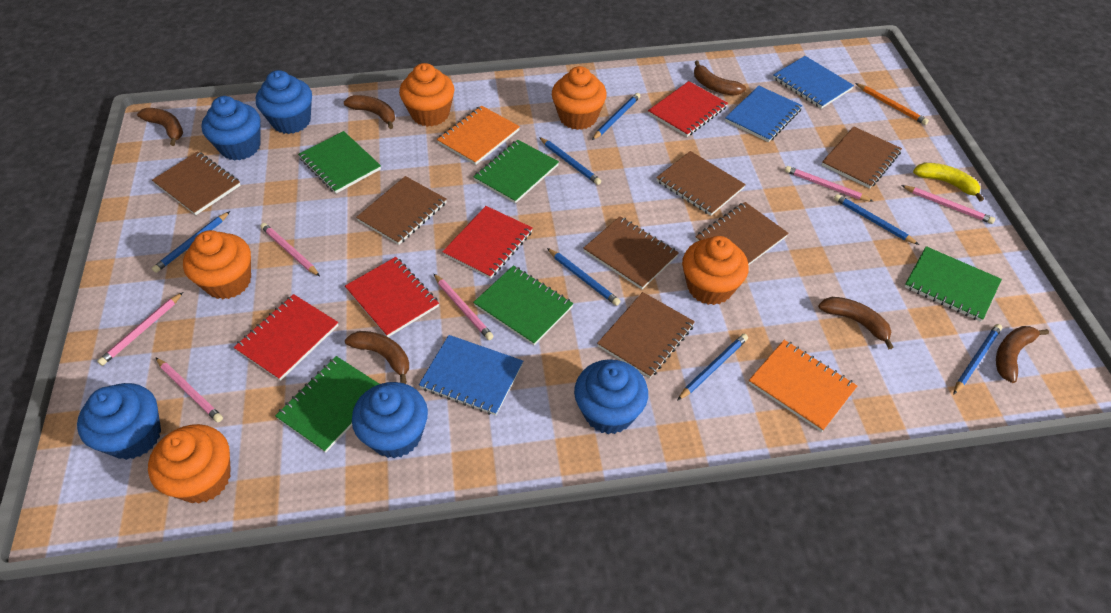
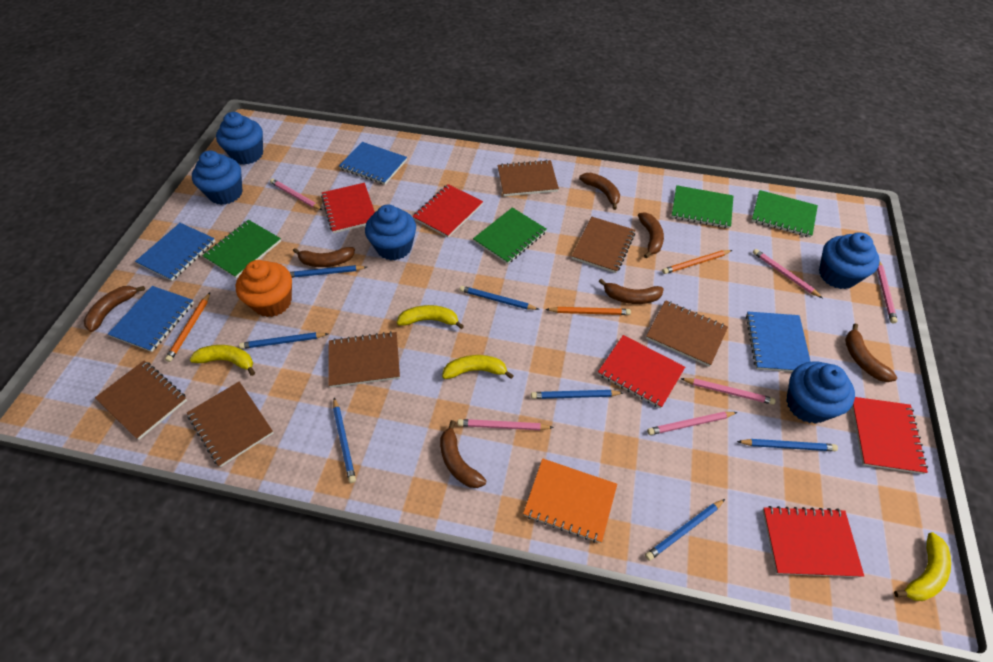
blue notebook: 3 -> 4
brown banana: 6 -> 7
brown notebook: 7 -> 6
green notebook: 5 -> 4
orange cupcake: 5 -> 1
orange notebook: 2 -> 1
orange pencil: 1 -> 3
red notebook: 4 -> 5
yellow banana: 1 -> 4

